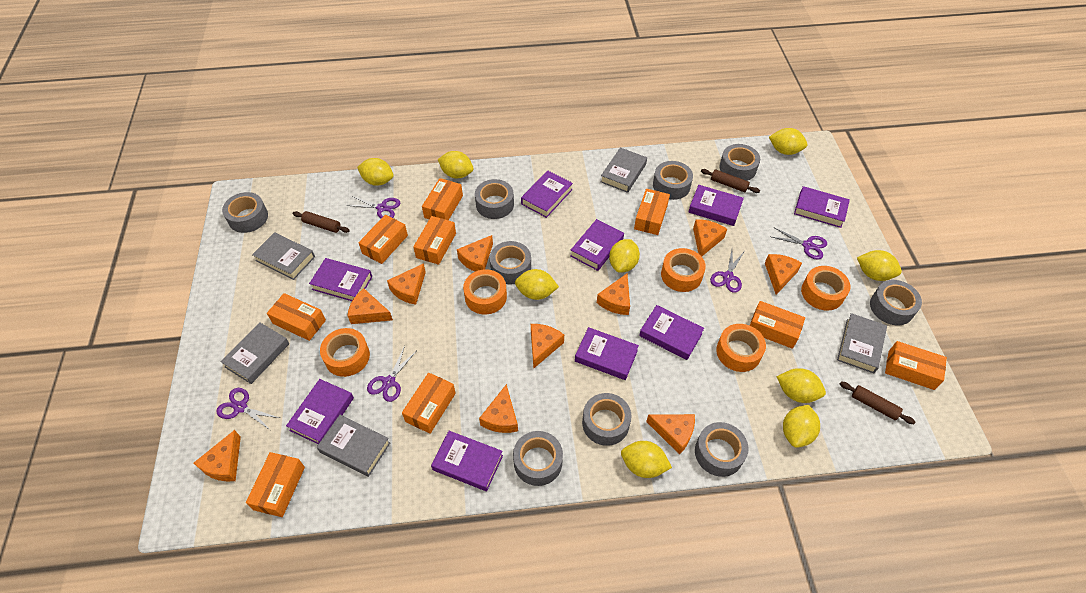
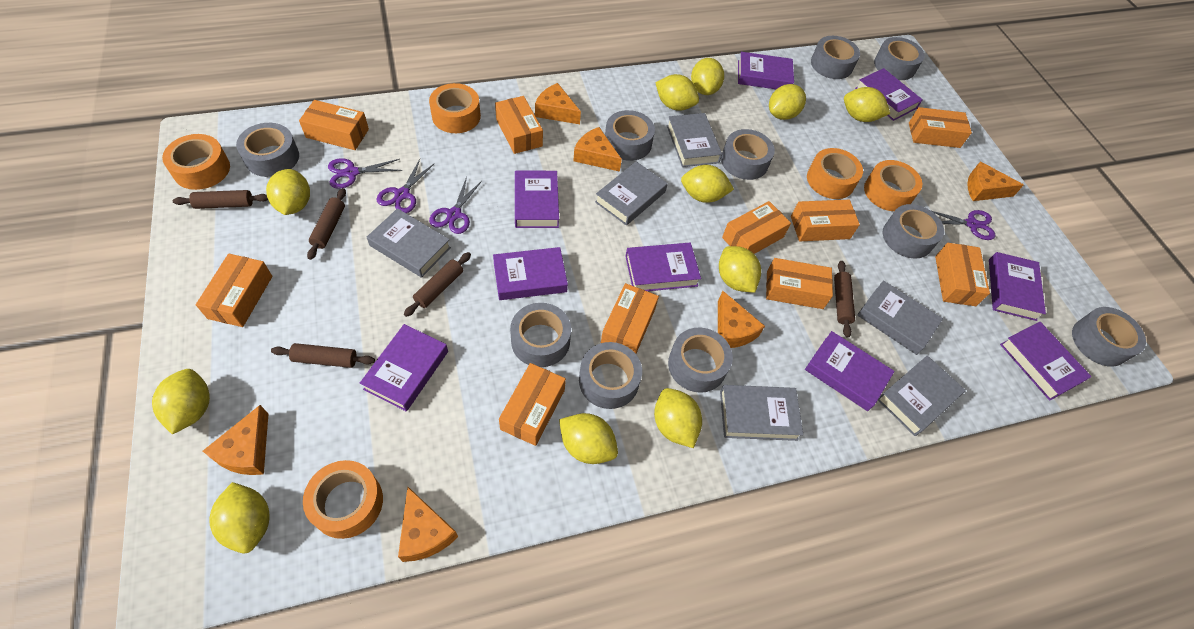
brown rolling pin: 3 -> 5
grey book: 5 -> 6
grey tape: 9 -> 10
orange box: 9 -> 10
orange cheese: 10 -> 6
purple scissors: 5 -> 4
yellow lemon: 9 -> 11

